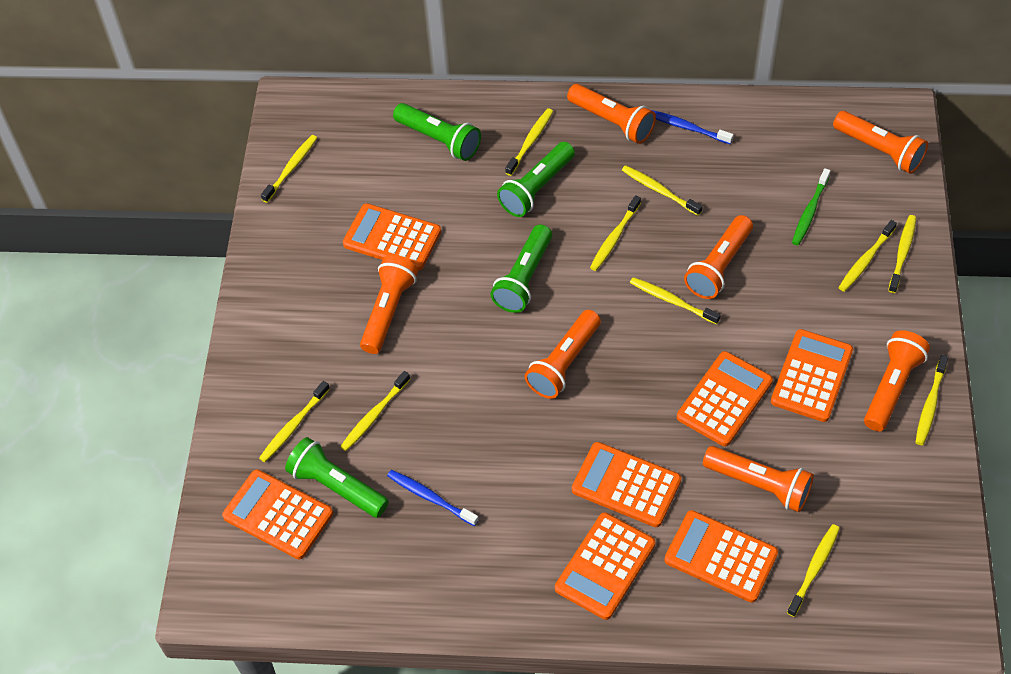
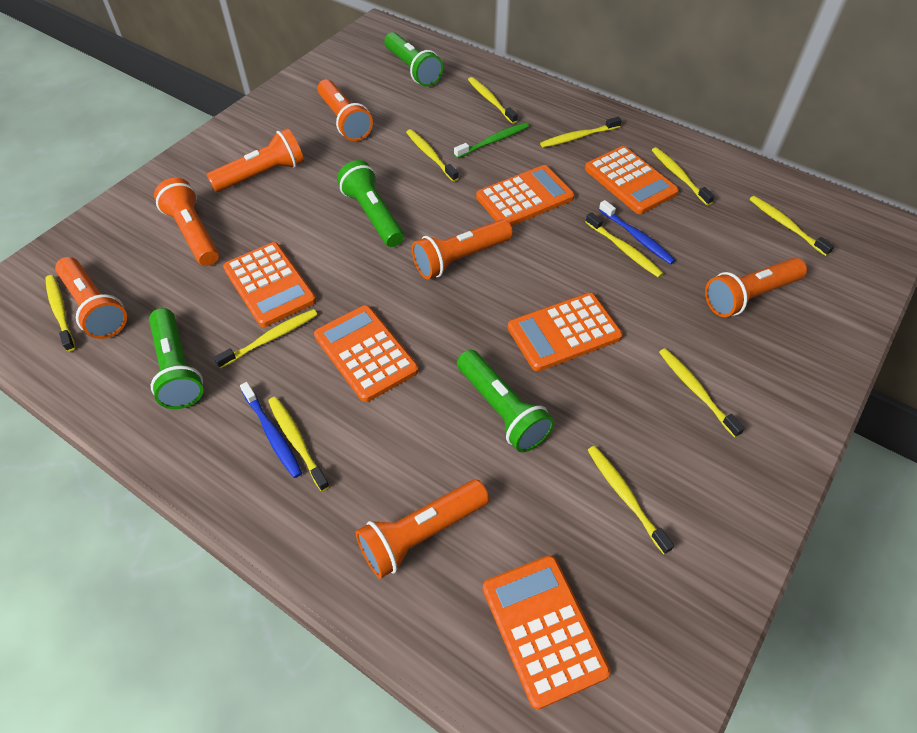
orange calculator: 7 -> 6

